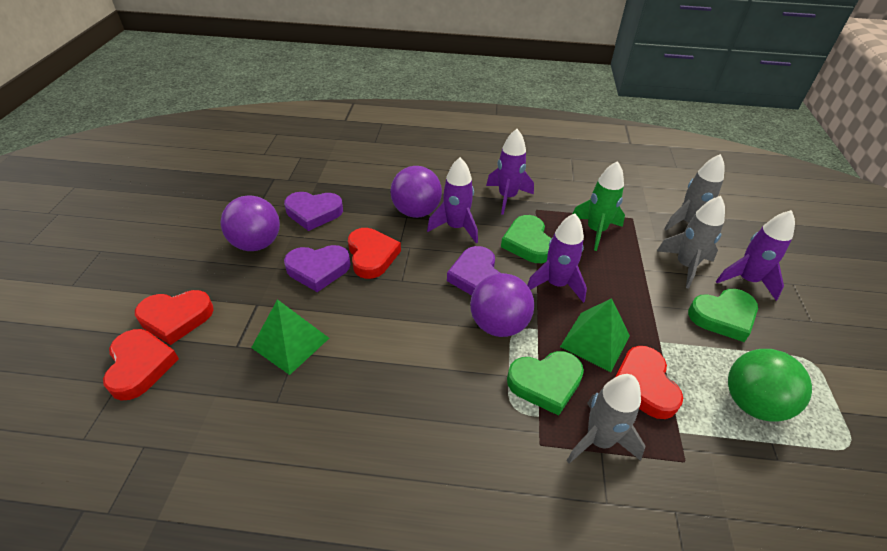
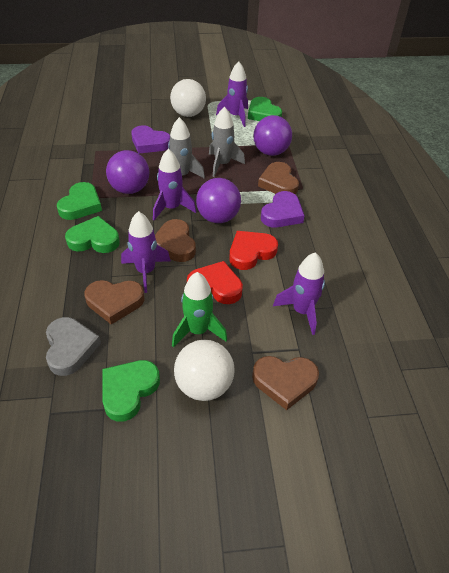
brown heart: 0 -> 4
green ball: 1 -> 0
green heart: 3 -> 4
green pyramid: 2 -> 0
grey heart: 0 -> 1
grey rocket: 3 -> 2
purple heart: 3 -> 2
red heart: 4 -> 2
white ball: 0 -> 2

